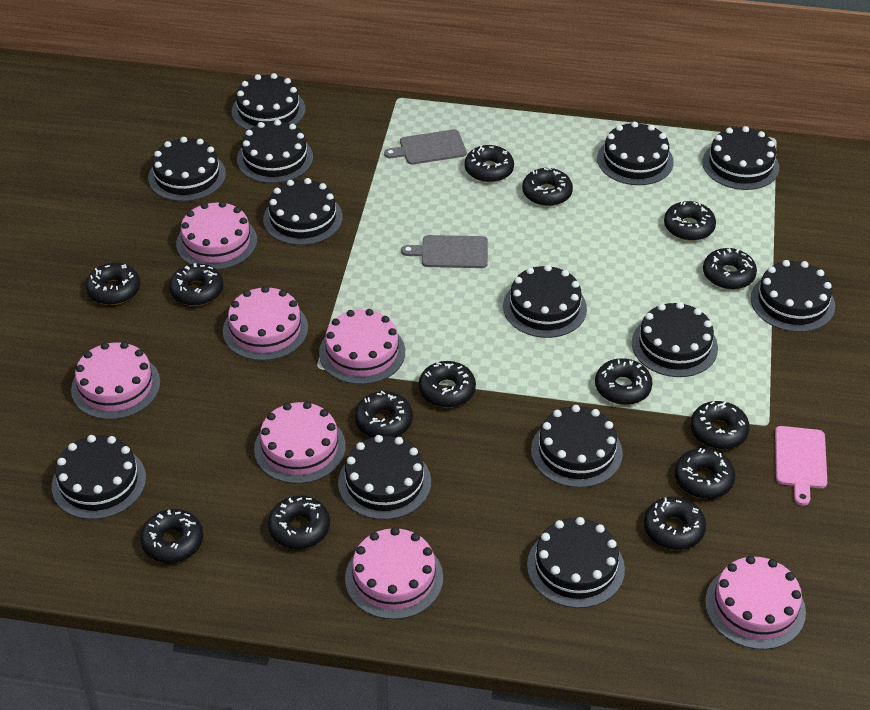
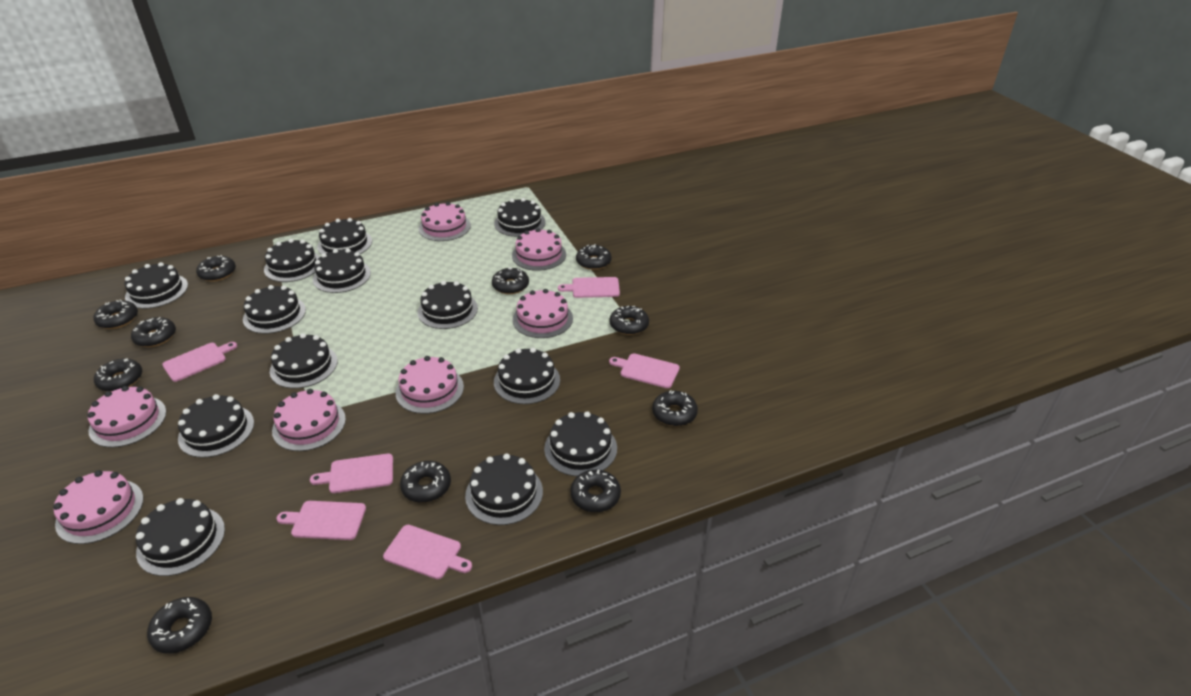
black donut: 14 -> 11
grey cutting board: 2 -> 0
pink cutting board: 1 -> 6

